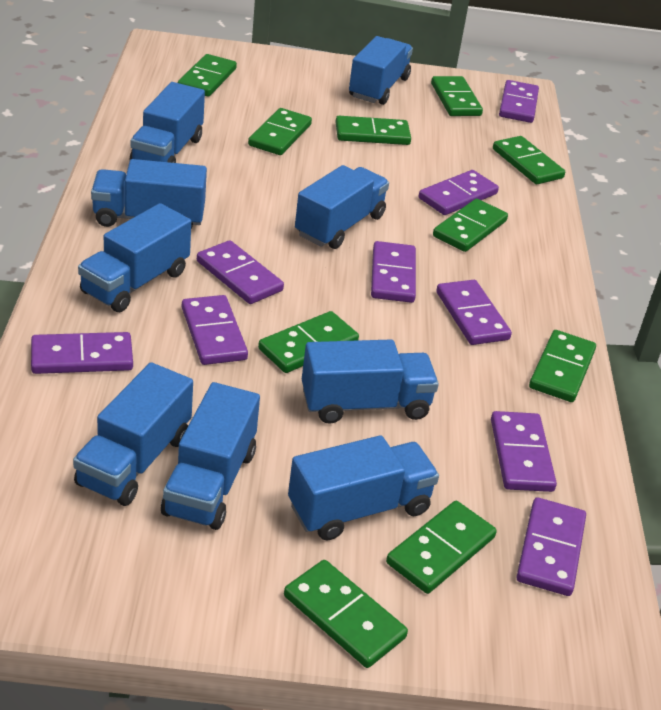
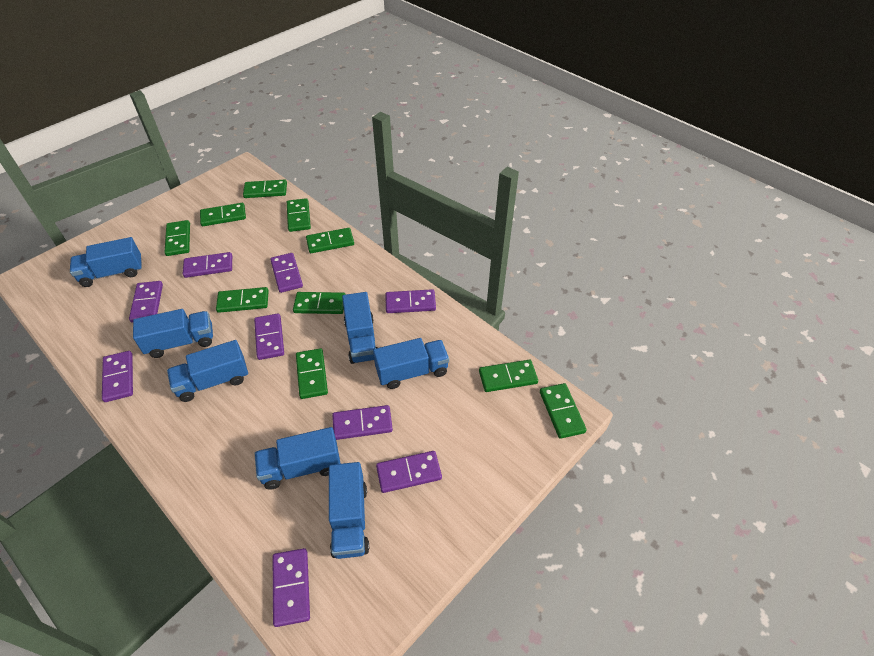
blue truck: 9 -> 7

